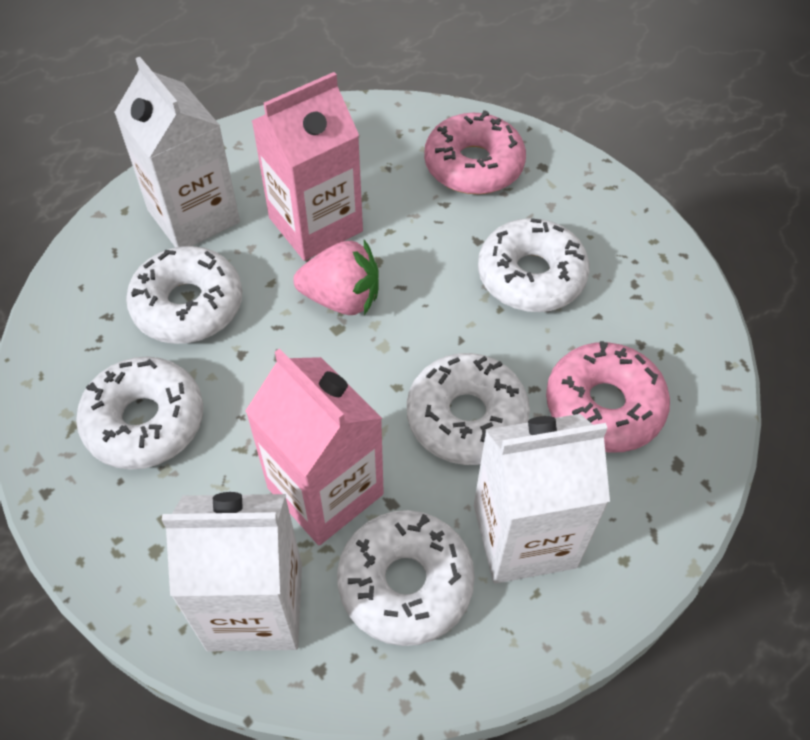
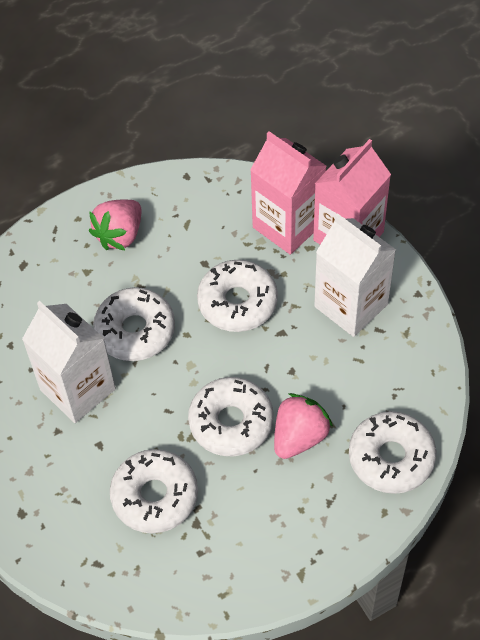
pink donut: 2 -> 0
pink strawberry: 1 -> 2
white carton: 3 -> 2

